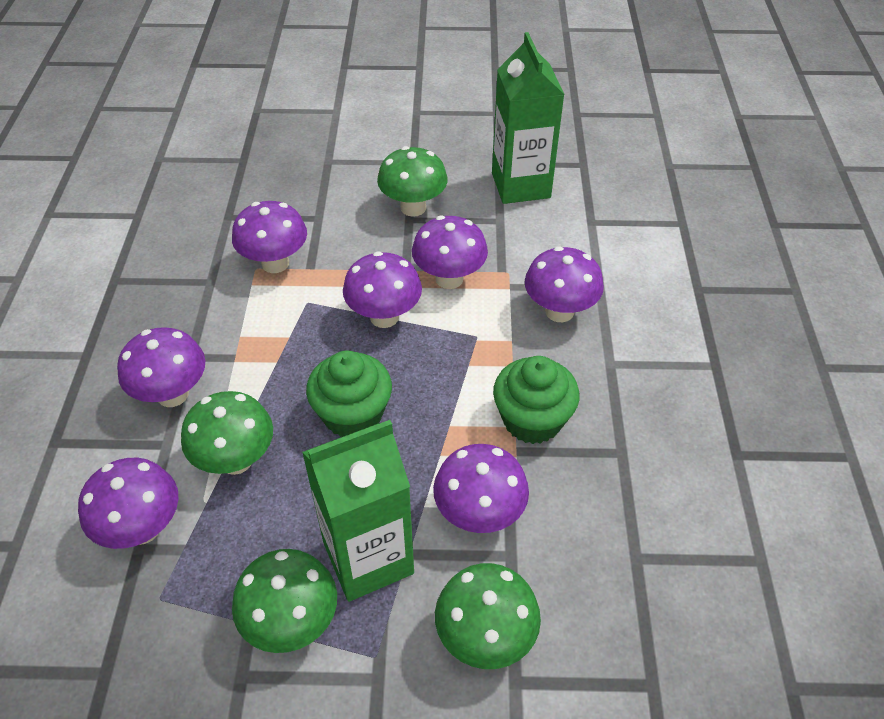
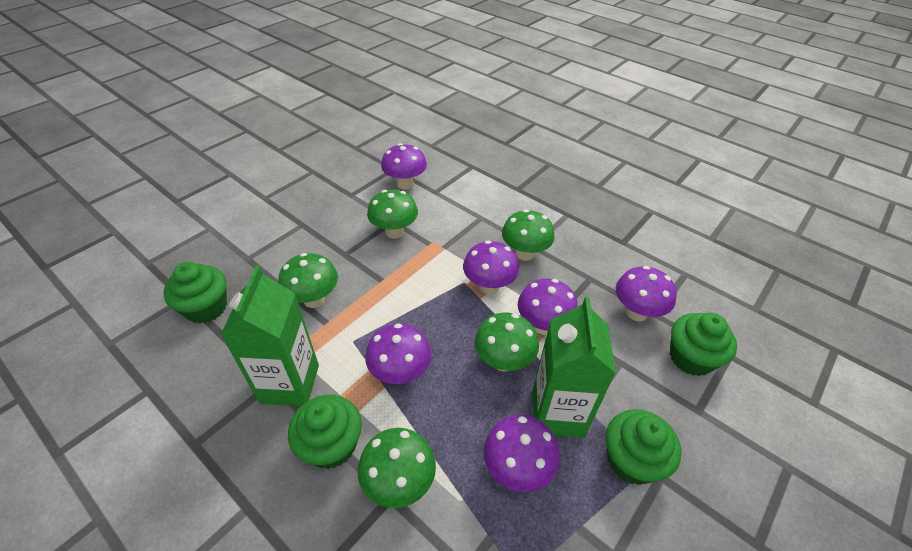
green cupcake: 2 -> 4
green mushroom: 4 -> 5
purple mushroom: 7 -> 6

